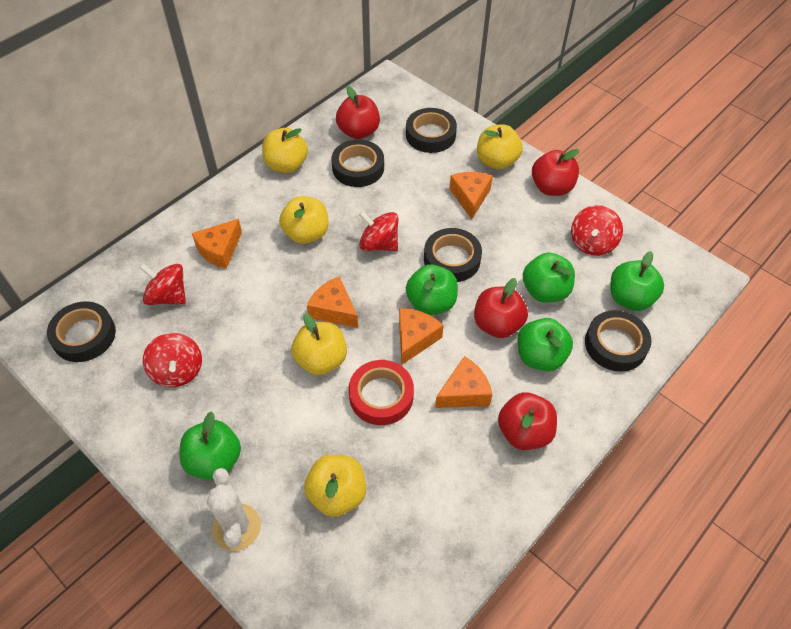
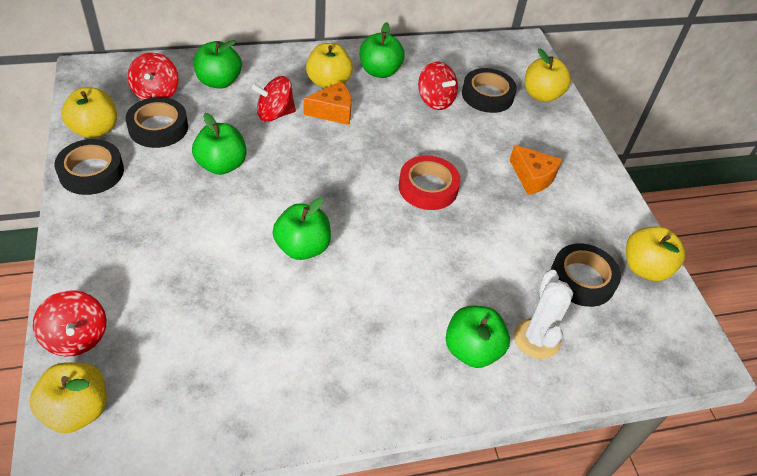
black tape: 5 -> 4
orange cheese: 5 -> 2
red apple: 4 -> 0

